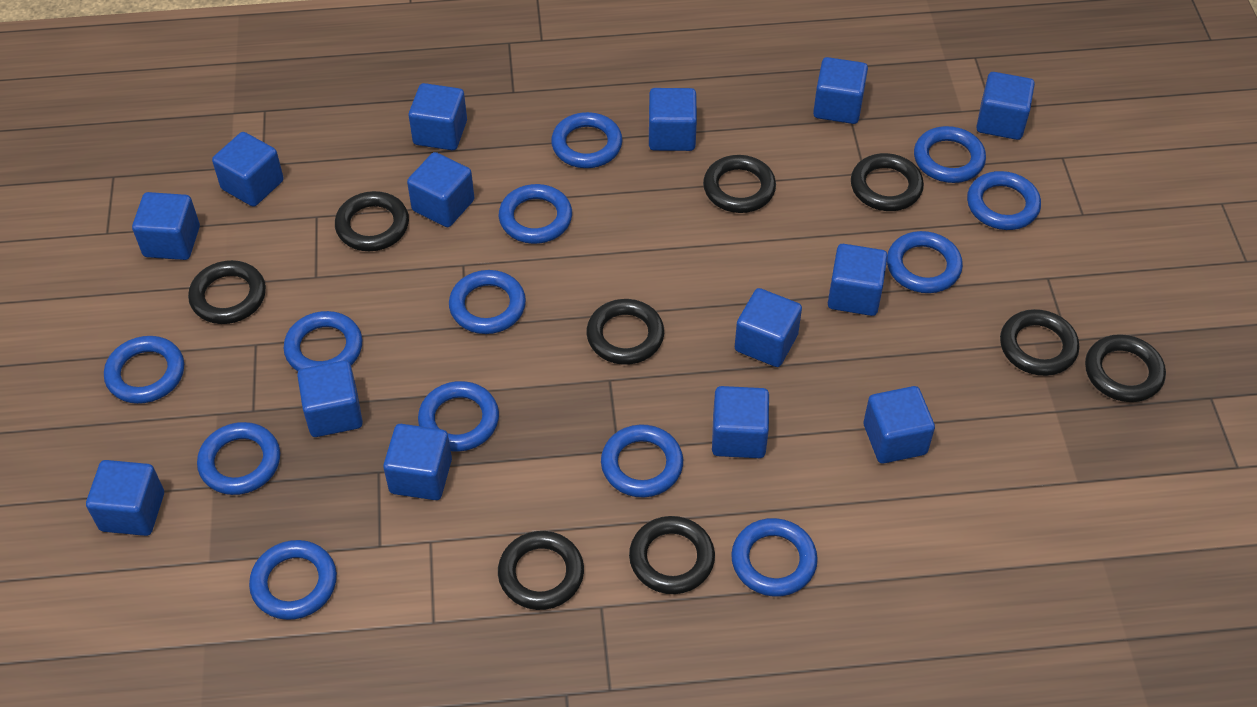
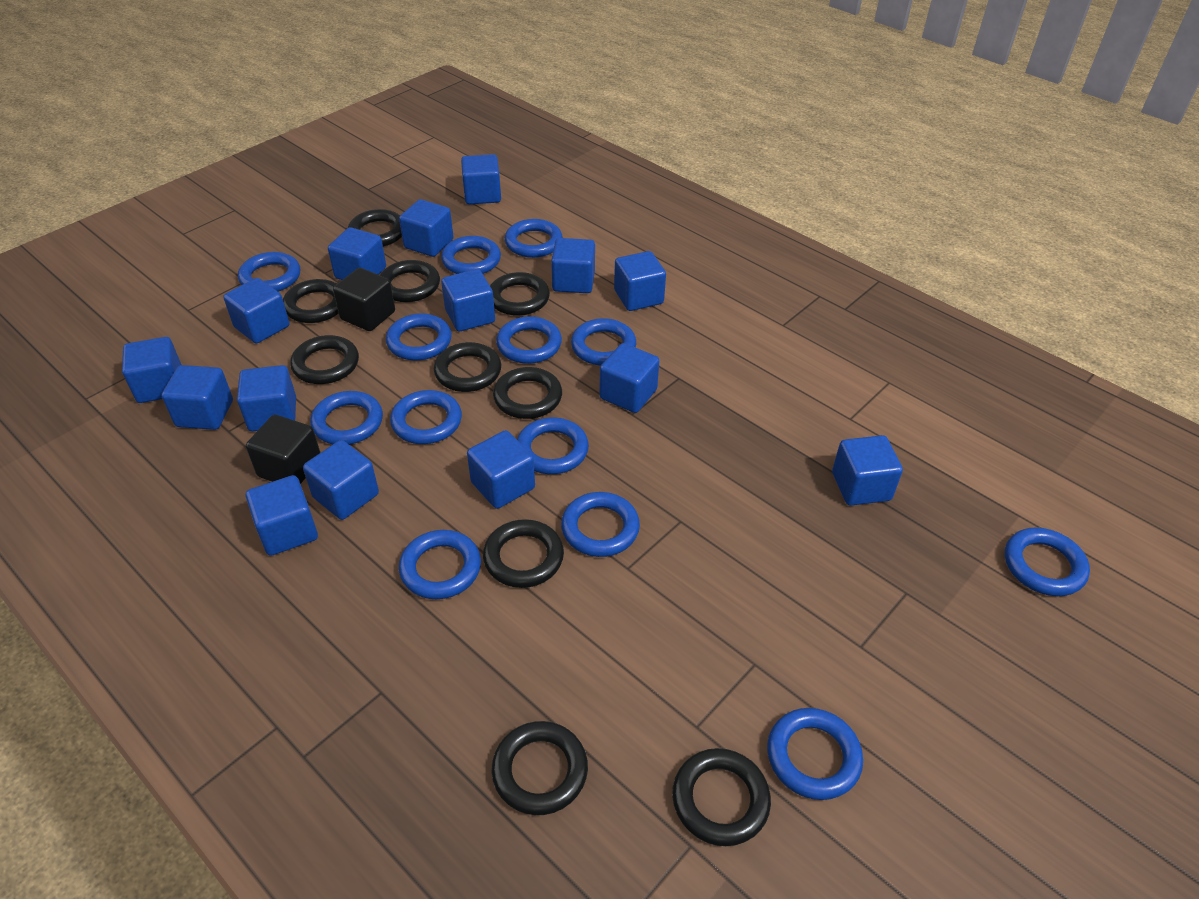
black cube: 0 -> 2
black ring: 9 -> 10
blue cube: 14 -> 15

